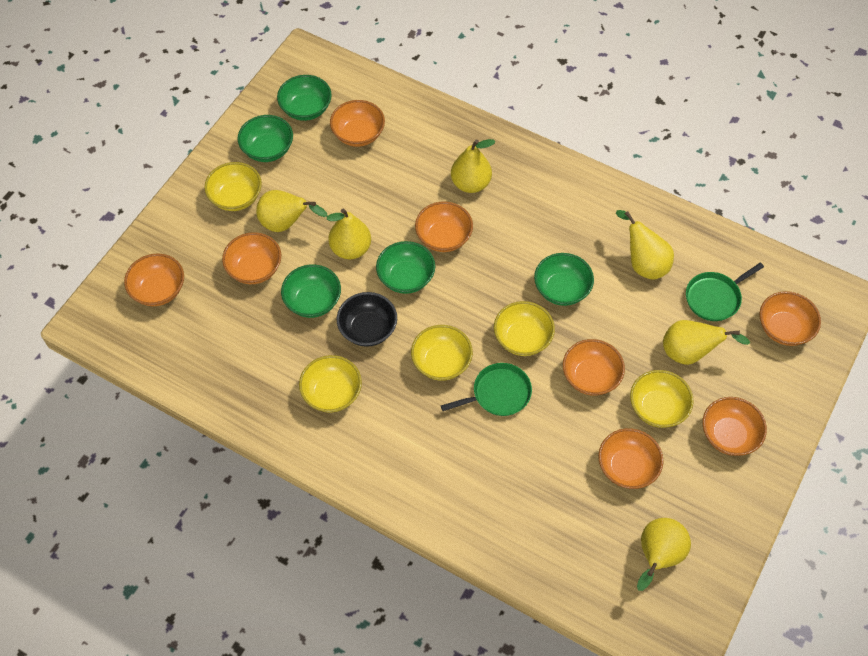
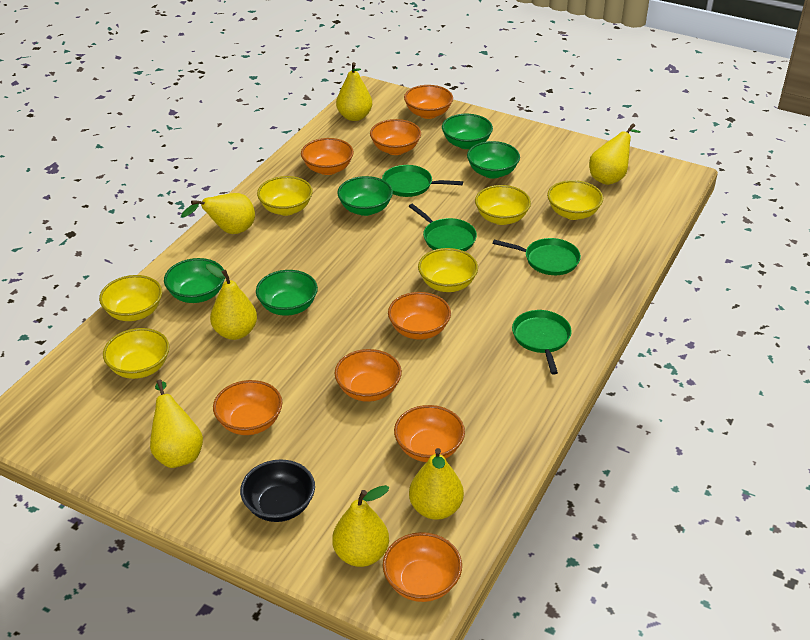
green pan: 2 -> 4
yellow bowl: 5 -> 6
yellow pear: 6 -> 7

